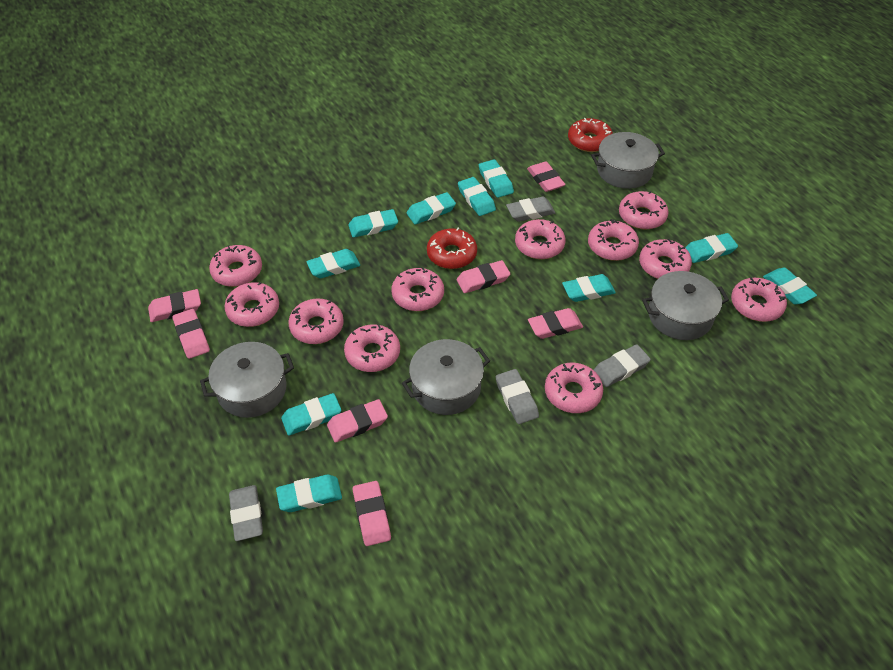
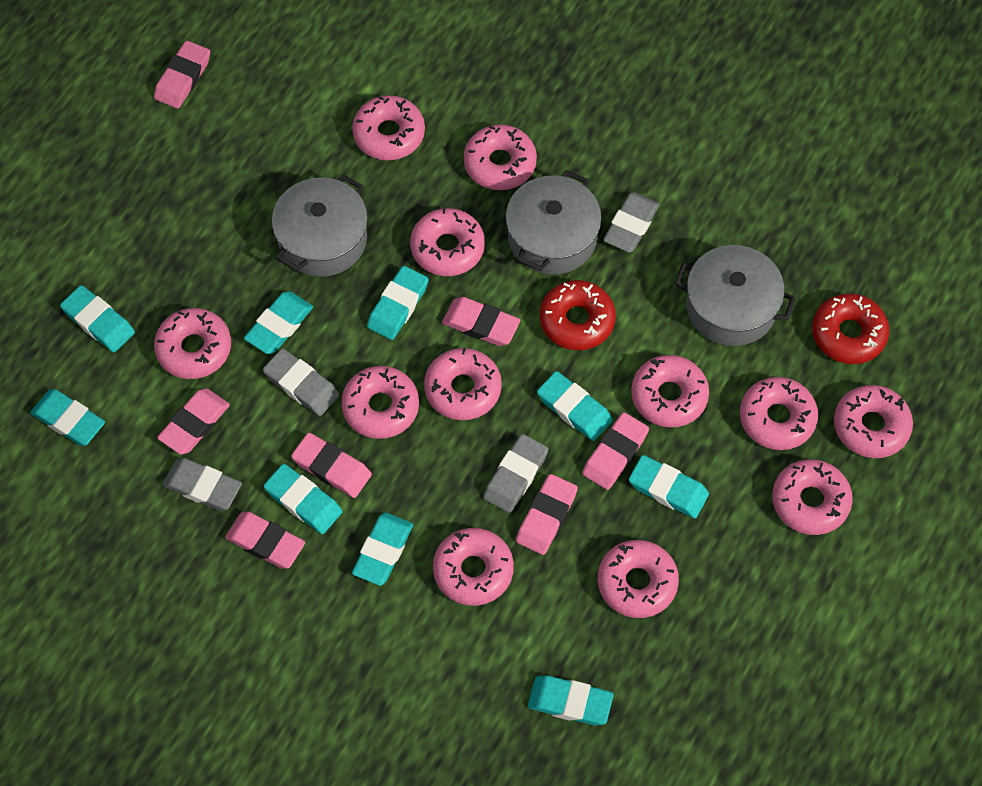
grey pot: 4 -> 3
pink donut: 11 -> 12
turquoise eraser: 10 -> 9

